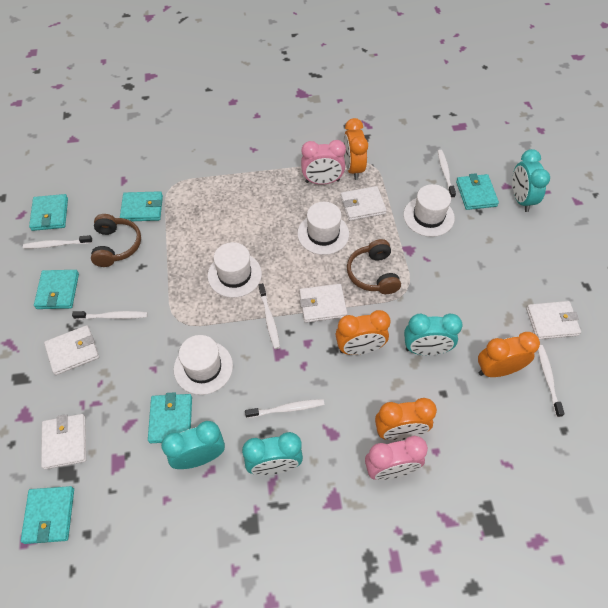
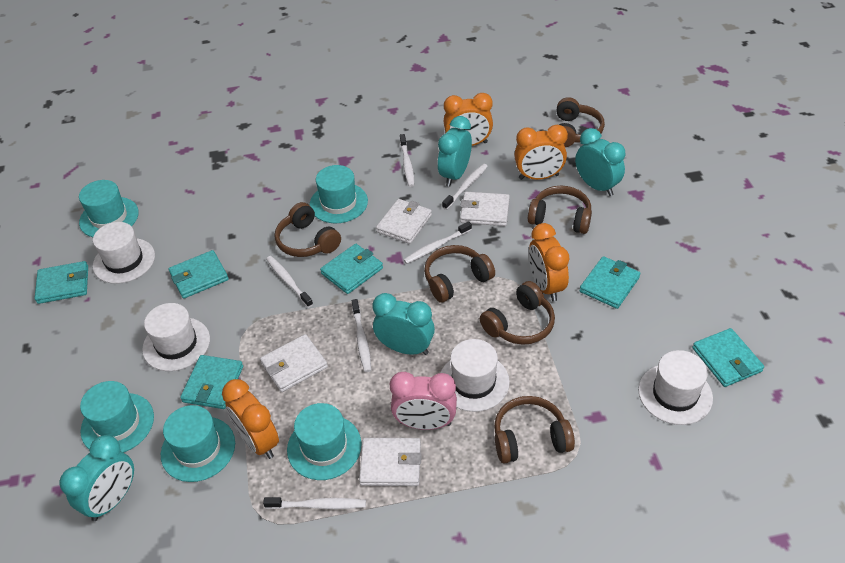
brown headphones: 2 -> 6
pink clock: 2 -> 1
turquoise hat: 0 -> 5
white wallet: 5 -> 4

